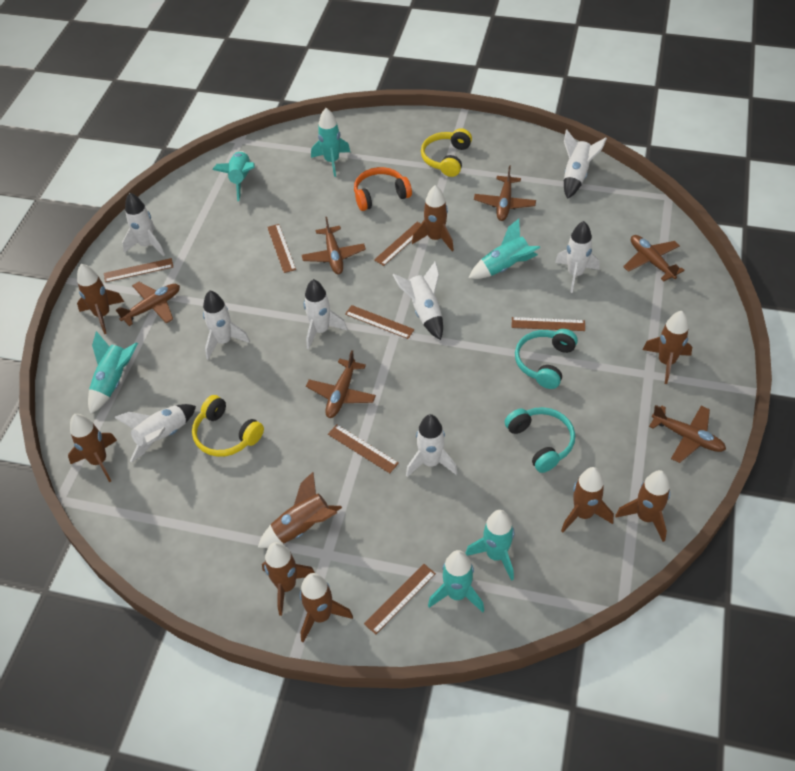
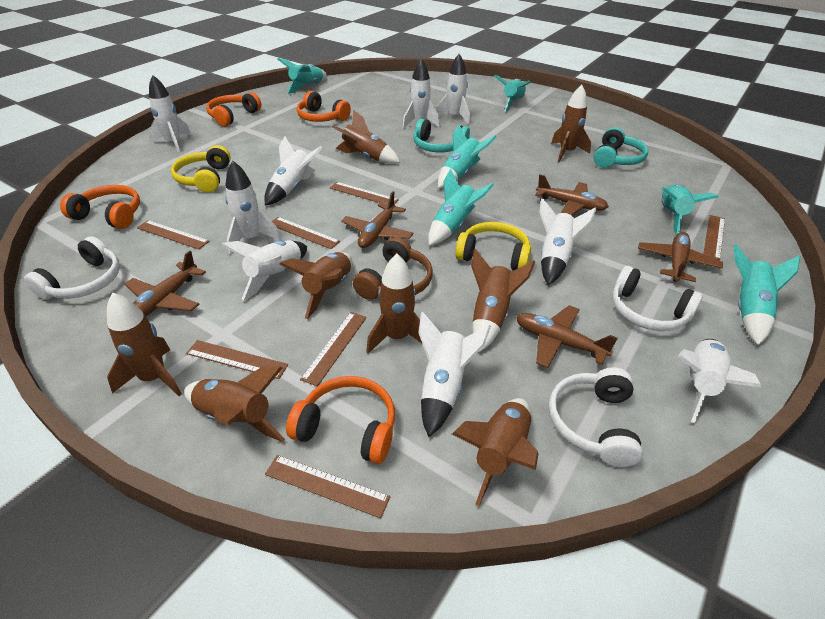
brown headphones: 0 -> 1
brown plane: 6 -> 5
brown rocket: 9 -> 8
orange headphones: 1 -> 4
white headphones: 0 -> 3
white rocket: 8 -> 9

